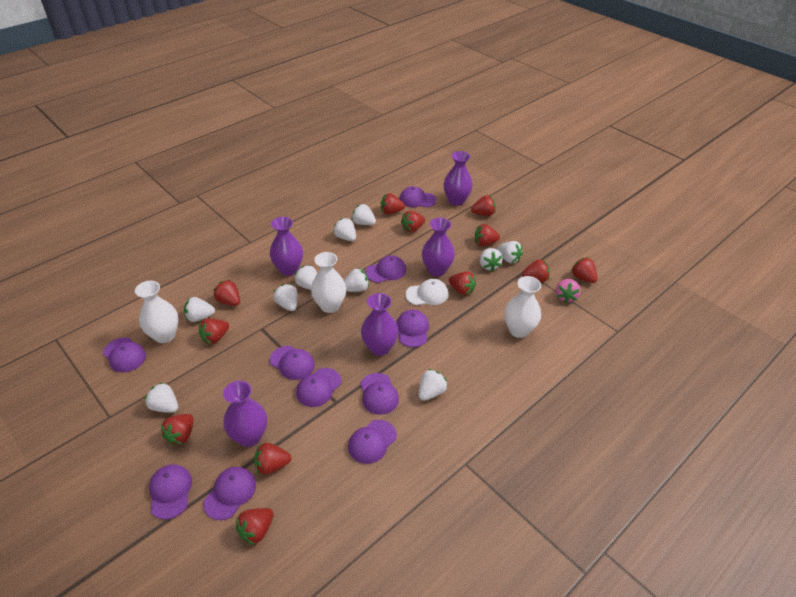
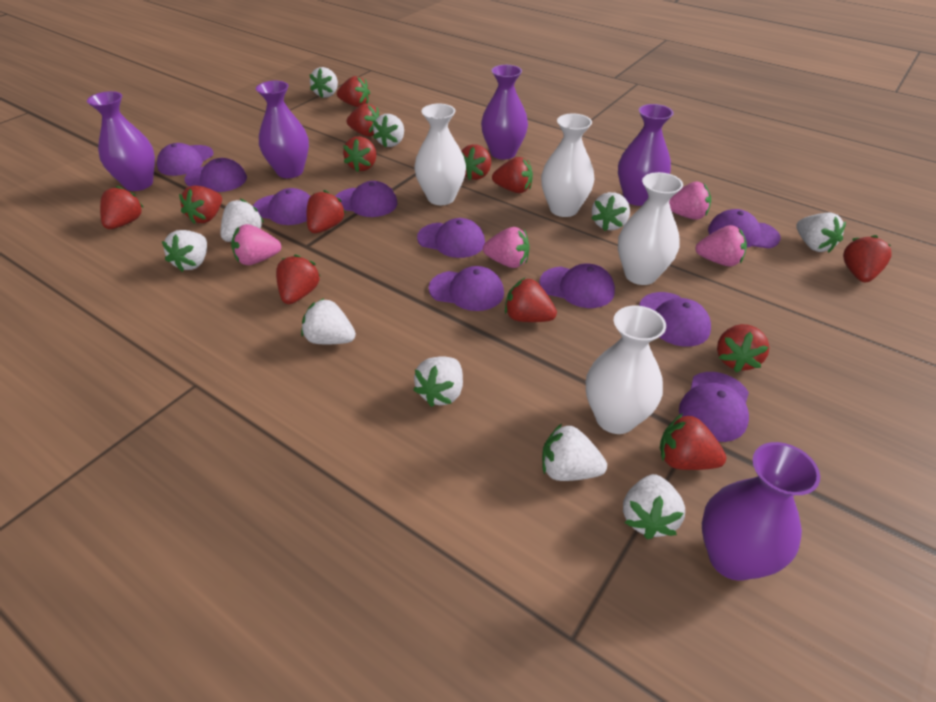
pink strawberry: 1 -> 4
red strawberry: 12 -> 13
white cap: 1 -> 0
white vase: 3 -> 4

